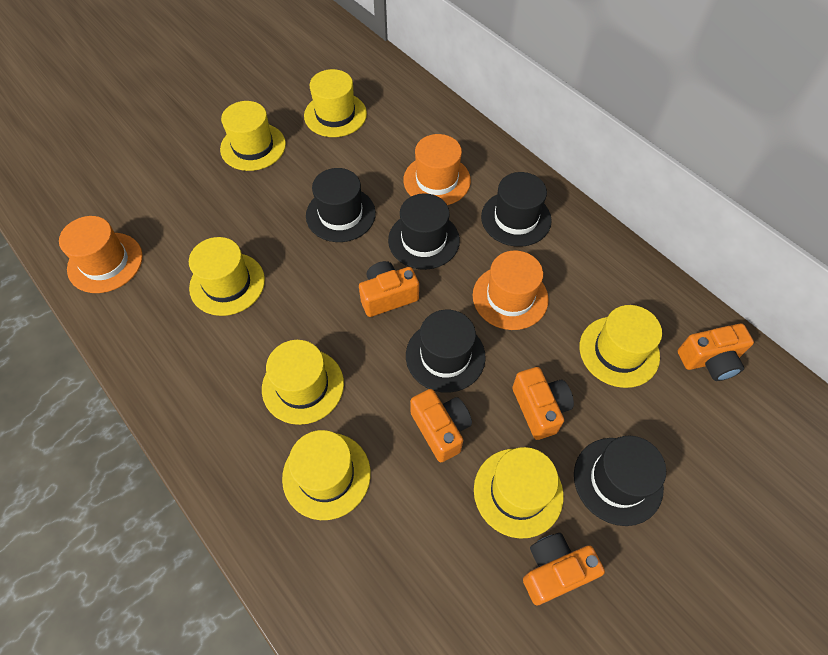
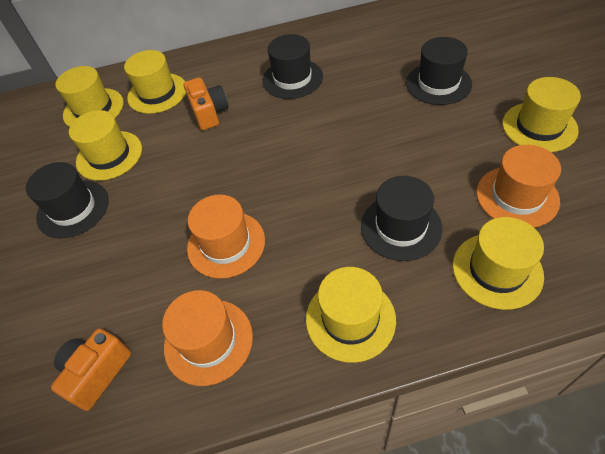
black hat: 5 -> 4
orange camera: 5 -> 2
yellow hat: 7 -> 6

